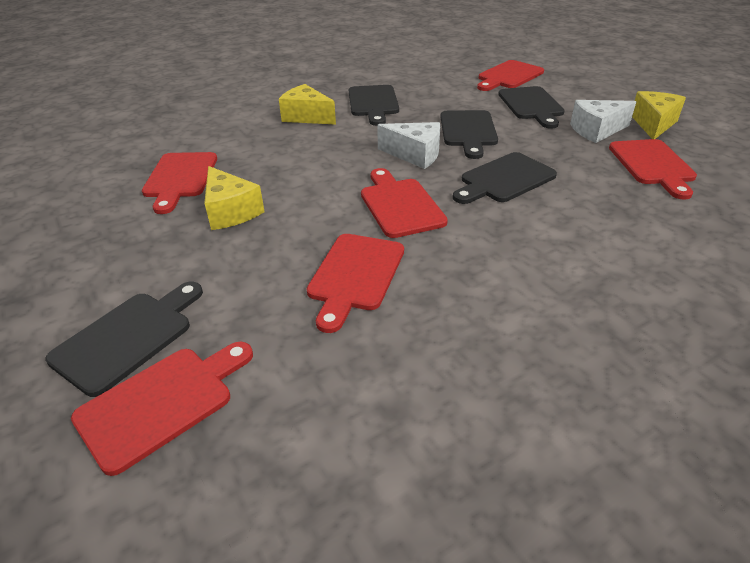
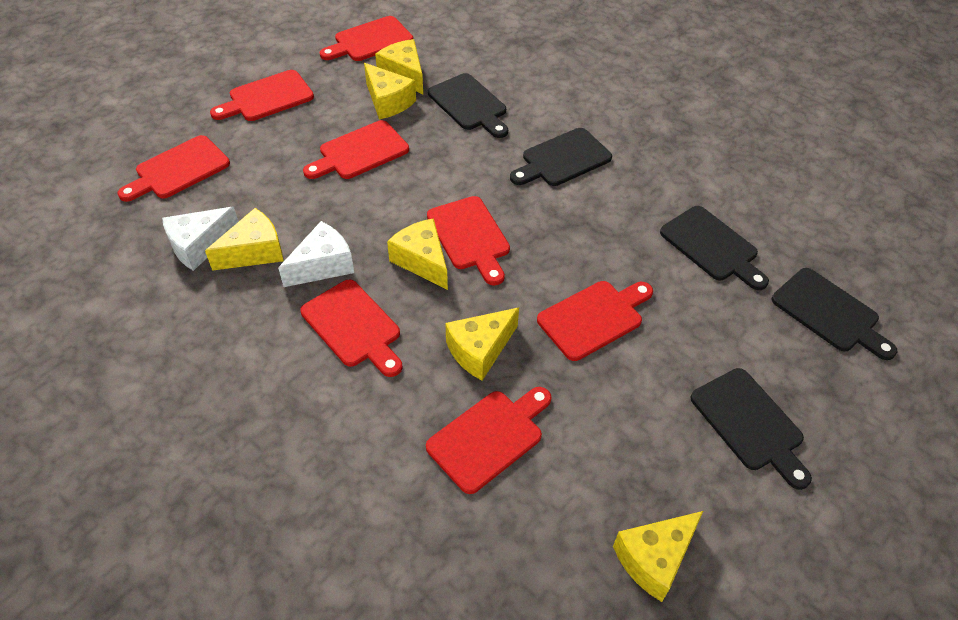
red cutting board: 6 -> 8
yellow cheese: 3 -> 6

